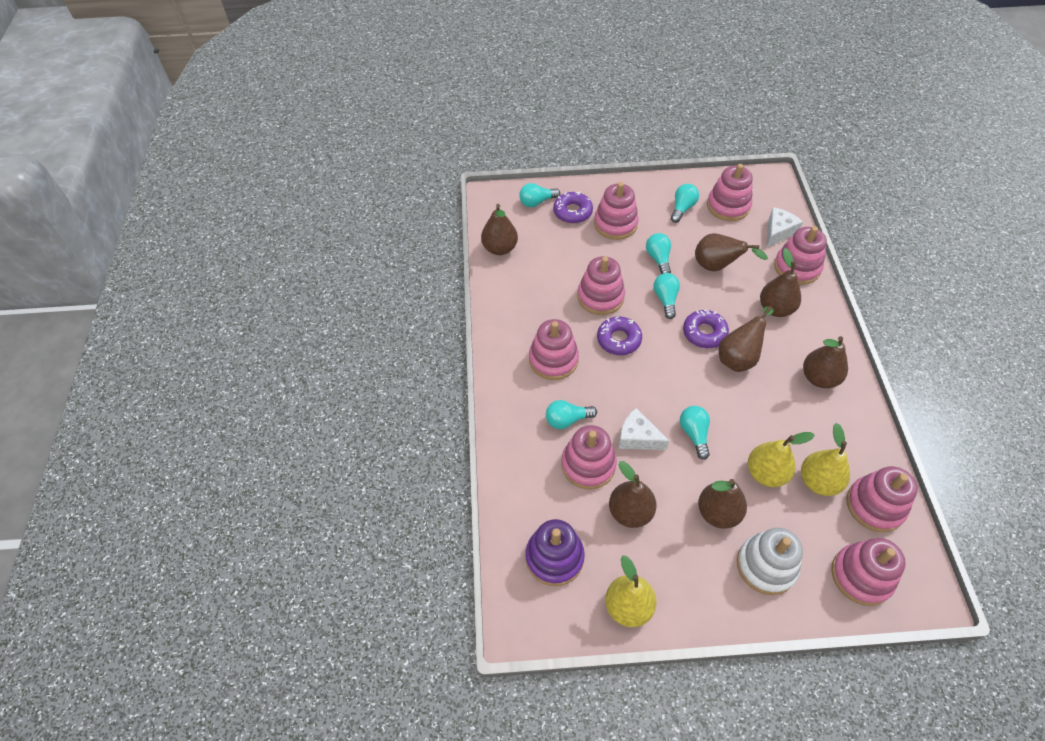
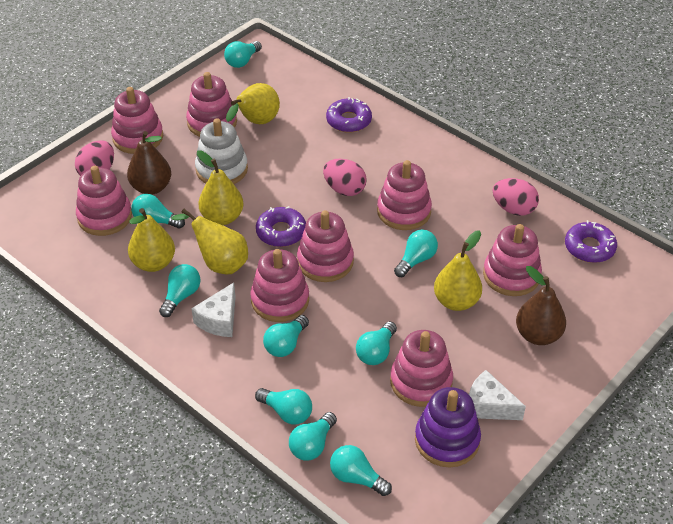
brown pear: 7 -> 2
pink egg: 0 -> 3
turquoise light bulb: 6 -> 9
yellow pear: 3 -> 5

